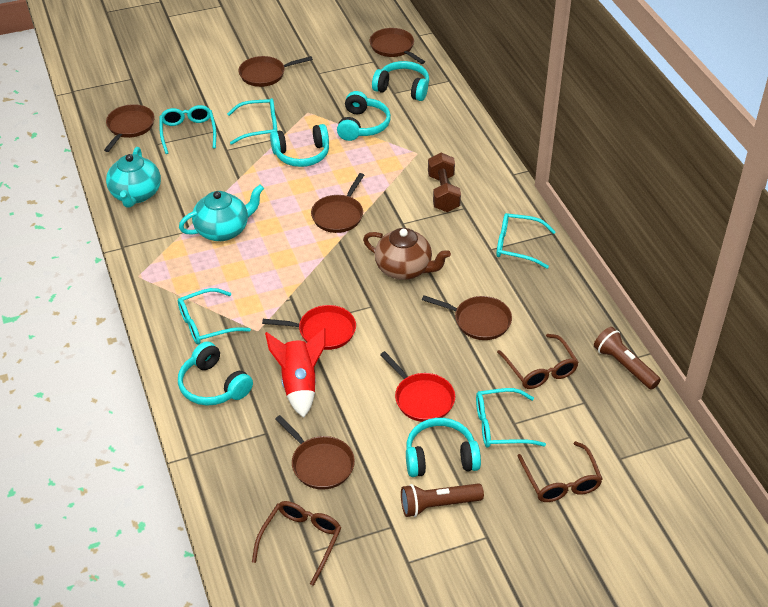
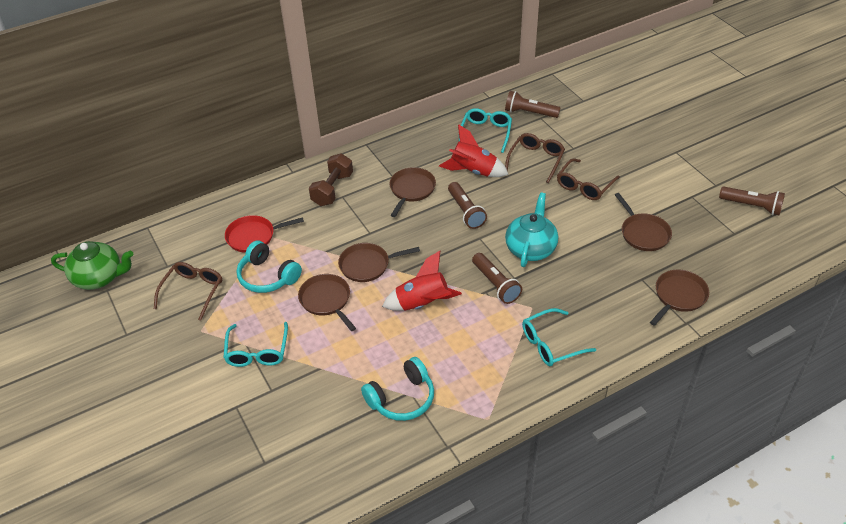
brown flashlight: 2 -> 4
brown pan: 6 -> 5
brown teapot: 1 -> 0
green teapot: 0 -> 1
red pan: 2 -> 1
red rocket: 1 -> 2
turquoise glasses: 5 -> 3
turquoise headphones: 5 -> 2
turquoise teapot: 2 -> 1

